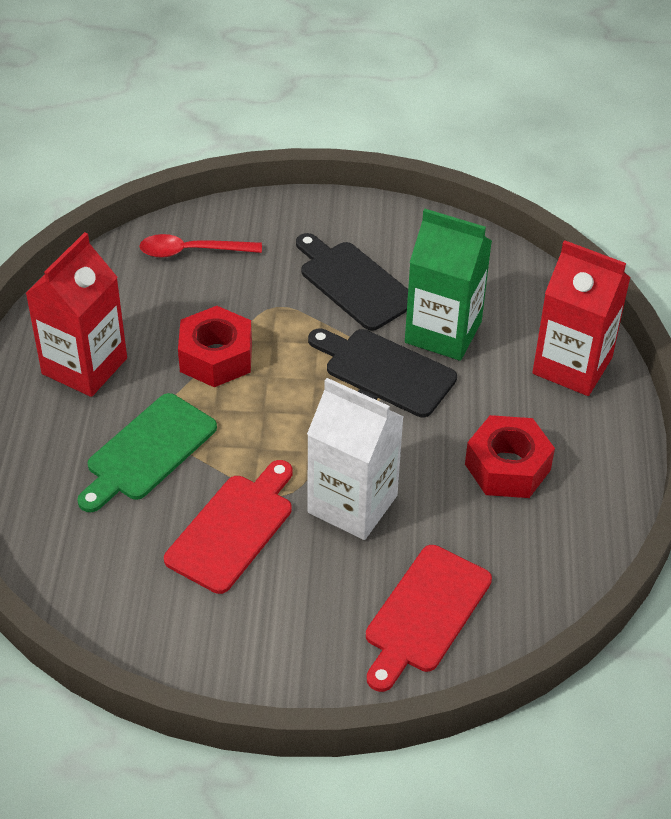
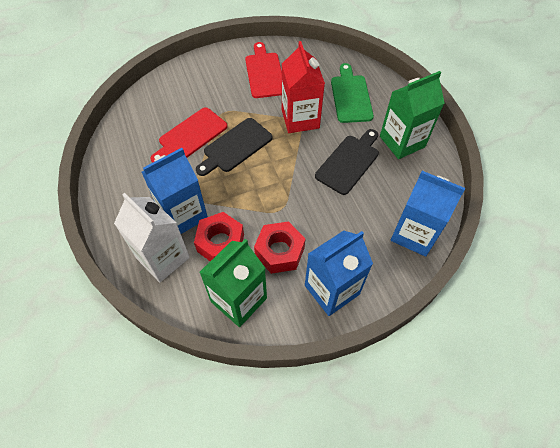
blue carton: 0 -> 3
green carton: 1 -> 2
red carton: 2 -> 1
red spoon: 1 -> 0

